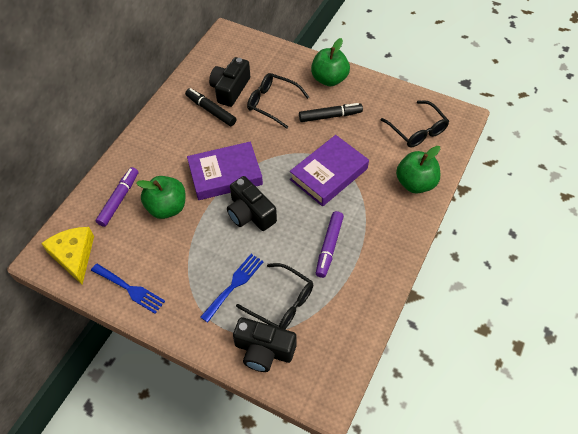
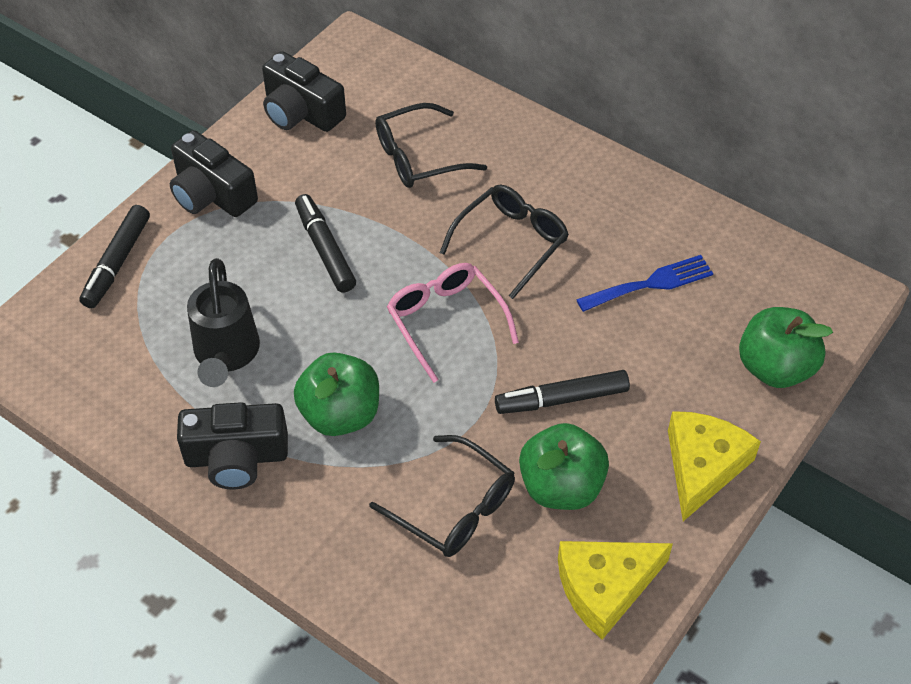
black marker: 2 -> 3
black watering can: 0 -> 1
blue fork: 2 -> 1
pink glasses: 0 -> 1
purple book: 2 -> 0
purple marker: 2 -> 0
yellow cheese: 1 -> 2

